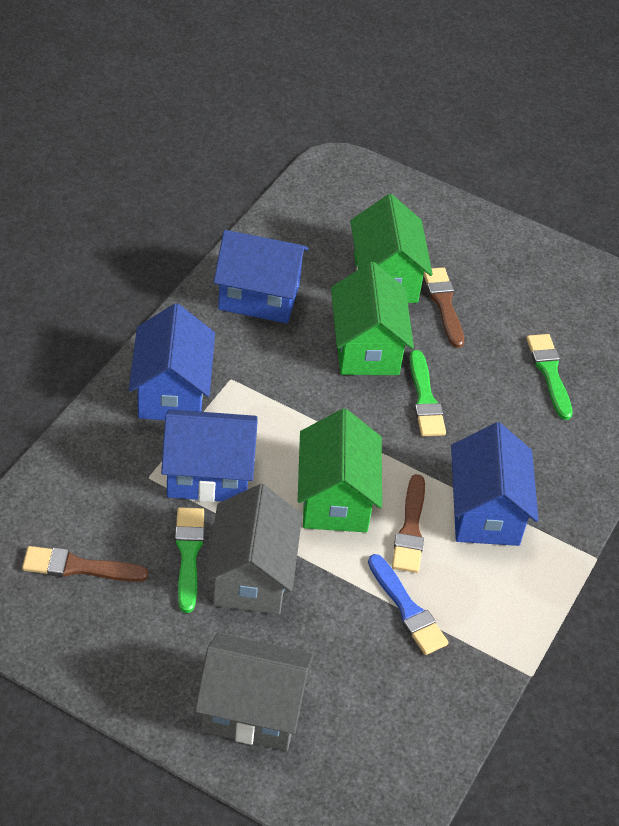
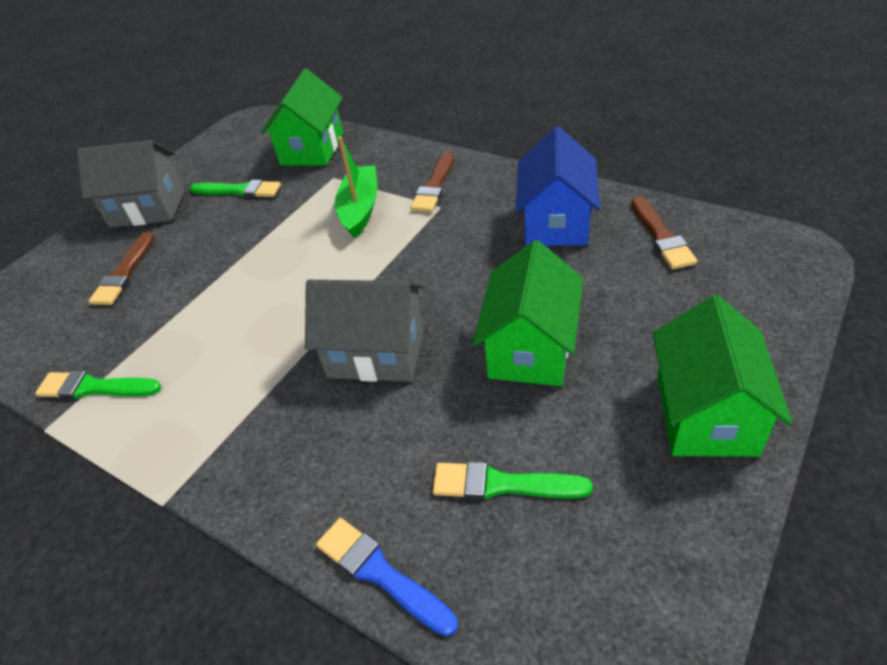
blue house: 4 -> 1
green boat: 0 -> 1

